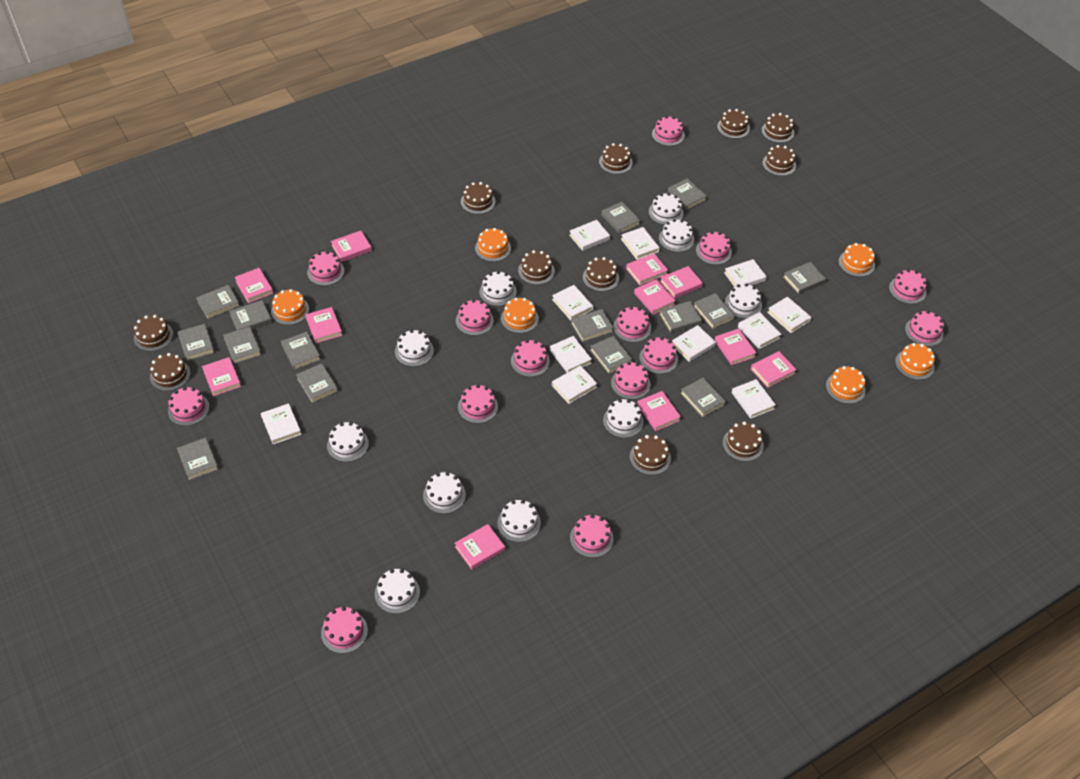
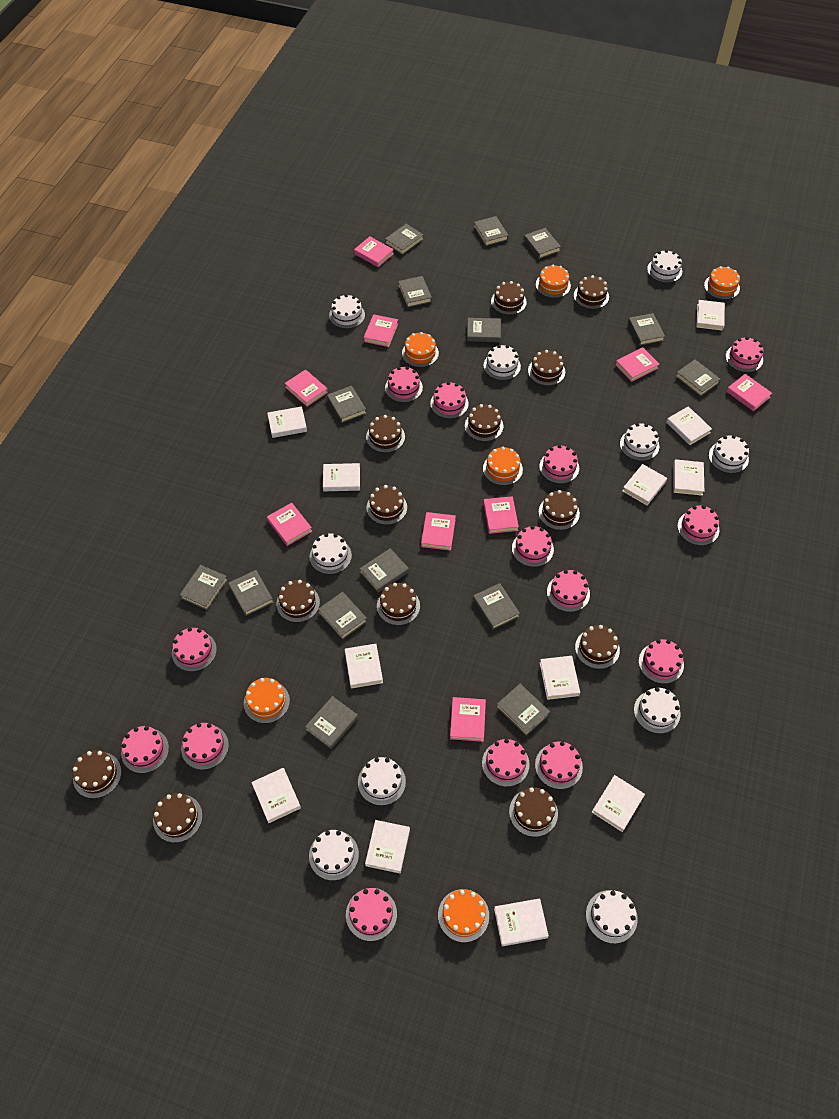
brown cake: 11 -> 13
pink book: 11 -> 9
white book: 11 -> 12

